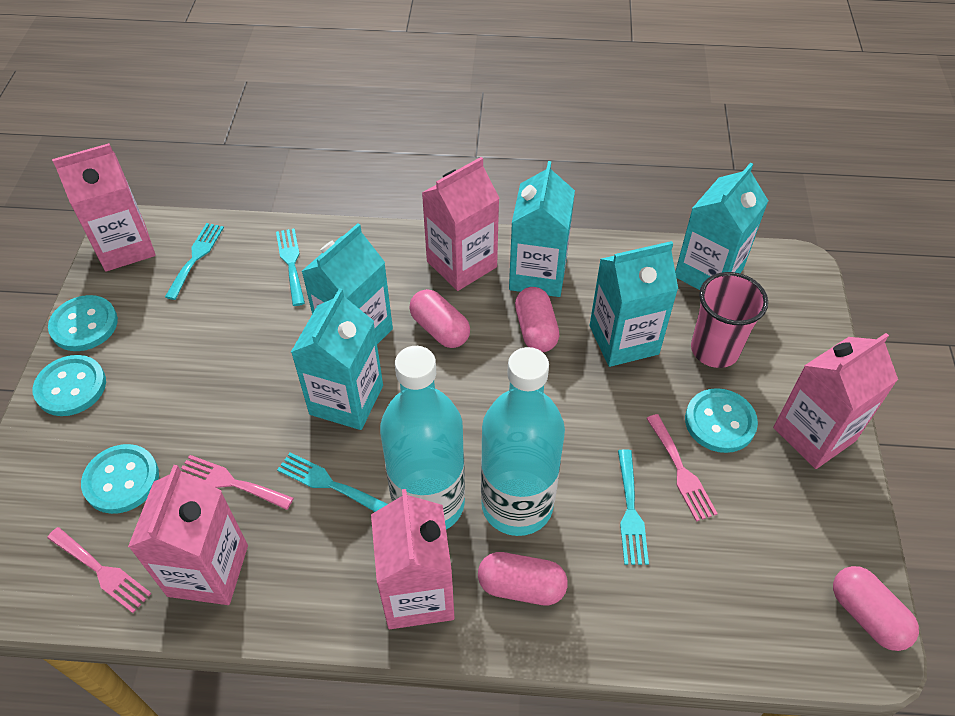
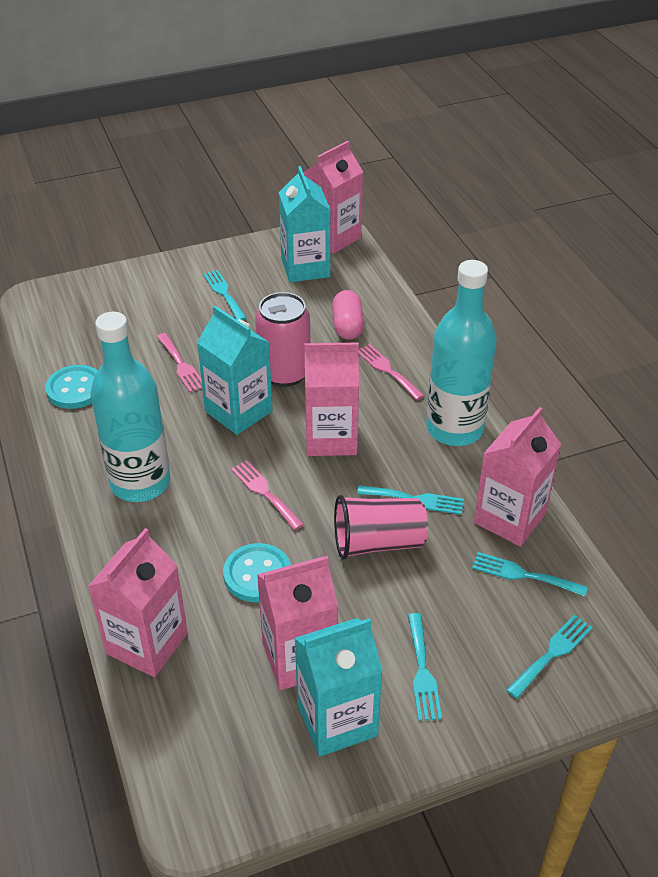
pink can: 0 -> 1
pink capsule: 4 -> 1
turquoise button: 4 -> 2
turquoise carton: 5 -> 3
turquoise fork: 4 -> 5

